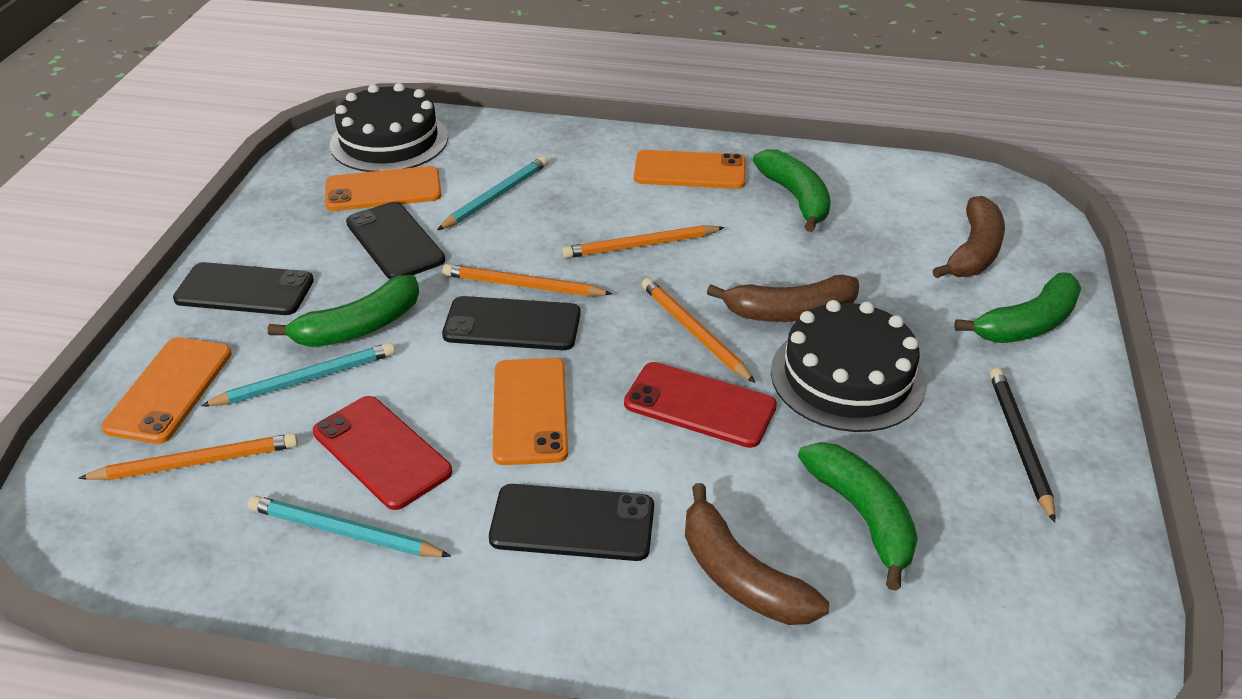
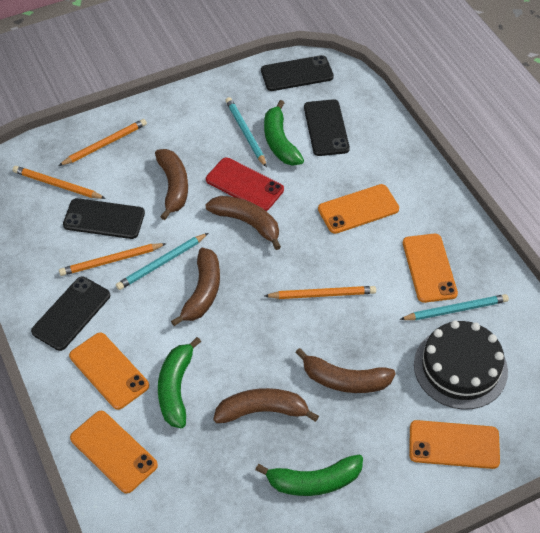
black cake: 2 -> 1
black pencil: 1 -> 0
brown banana: 3 -> 5
green banana: 4 -> 3
orange phone: 4 -> 5
red phone: 2 -> 1

